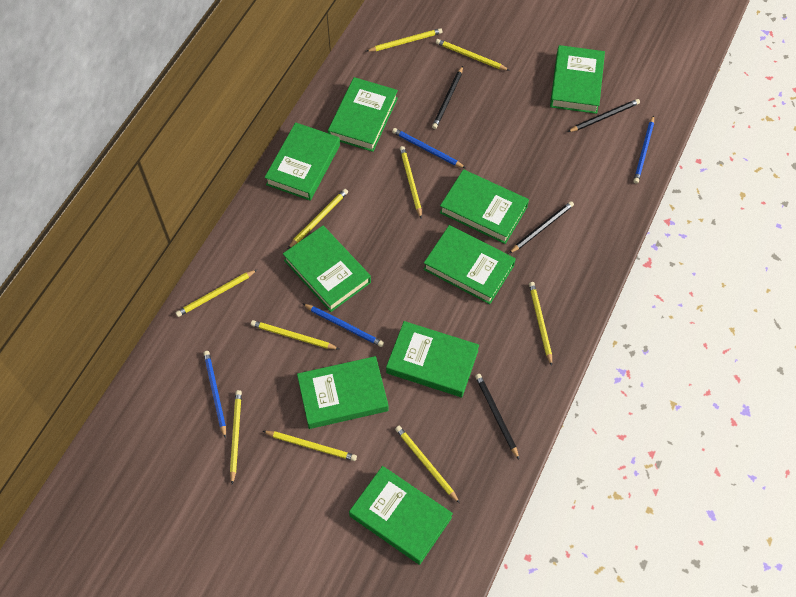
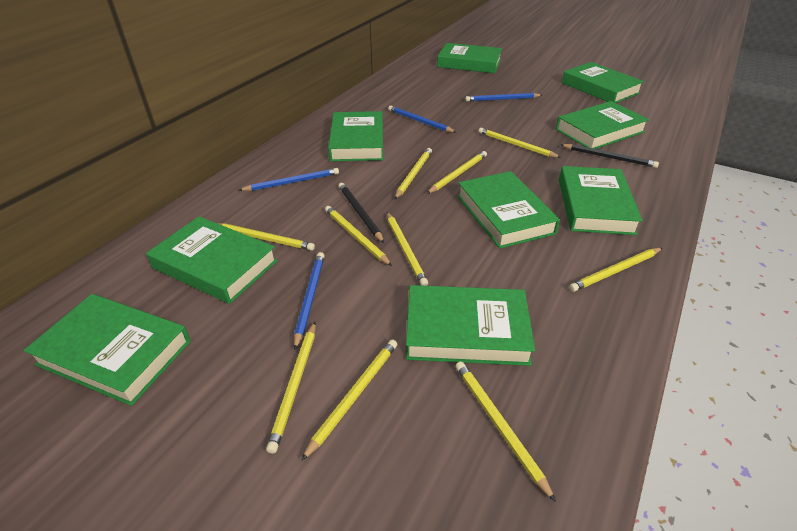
black pencil: 4 -> 2

